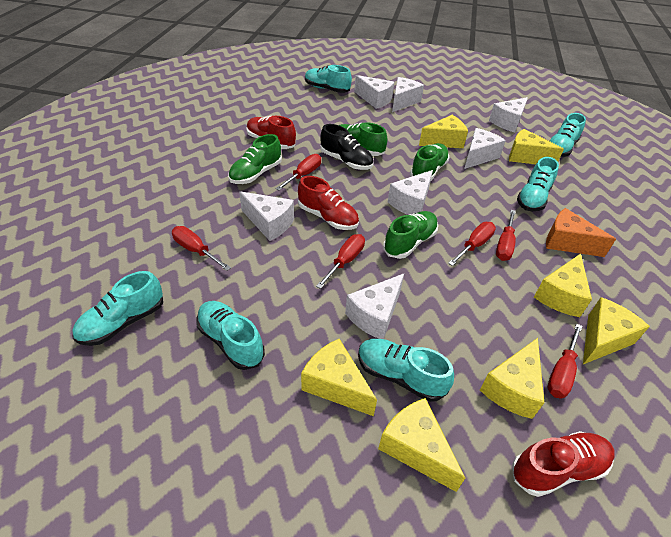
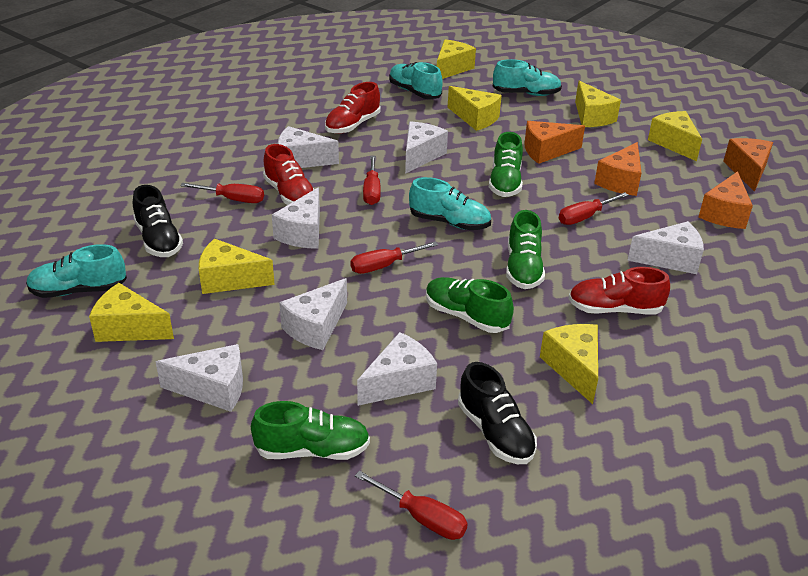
black shoe: 1 -> 2
orange cheese: 1 -> 4
red screwdriver: 6 -> 5
turquoise shoe: 6 -> 4

